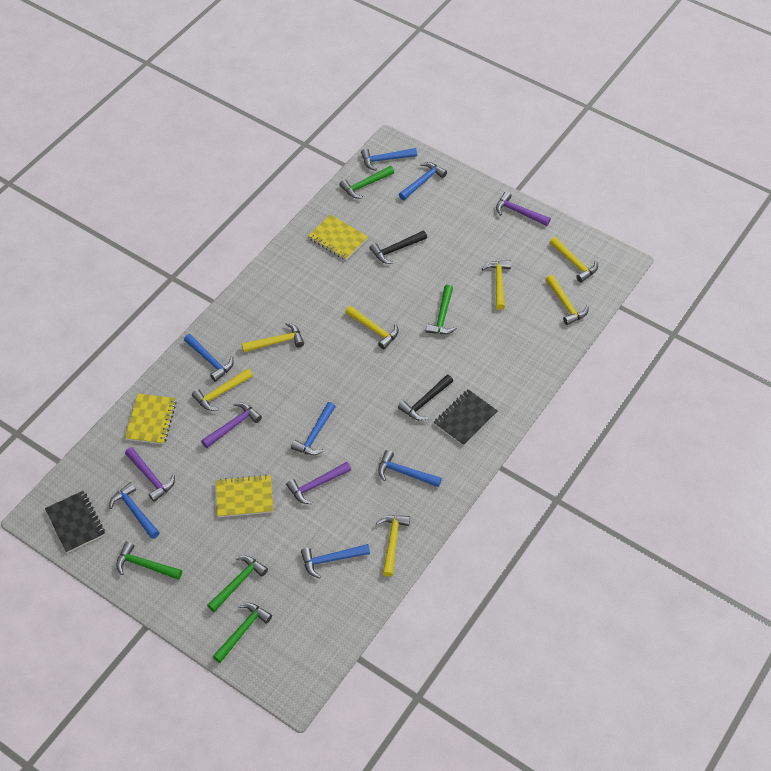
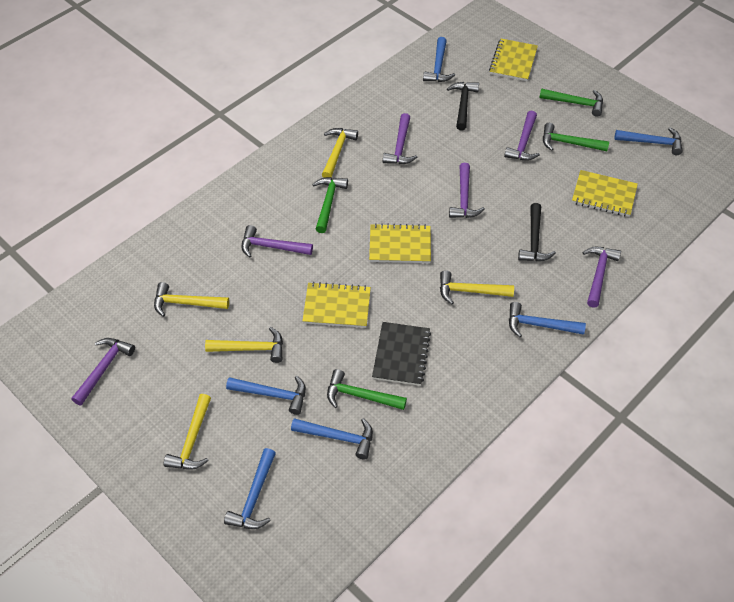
black notebook: 2 -> 1
blue hammer: 7 -> 6
green hammer: 5 -> 4
purple hammer: 4 -> 6
yellow hammer: 7 -> 5
yellow notebook: 3 -> 4

